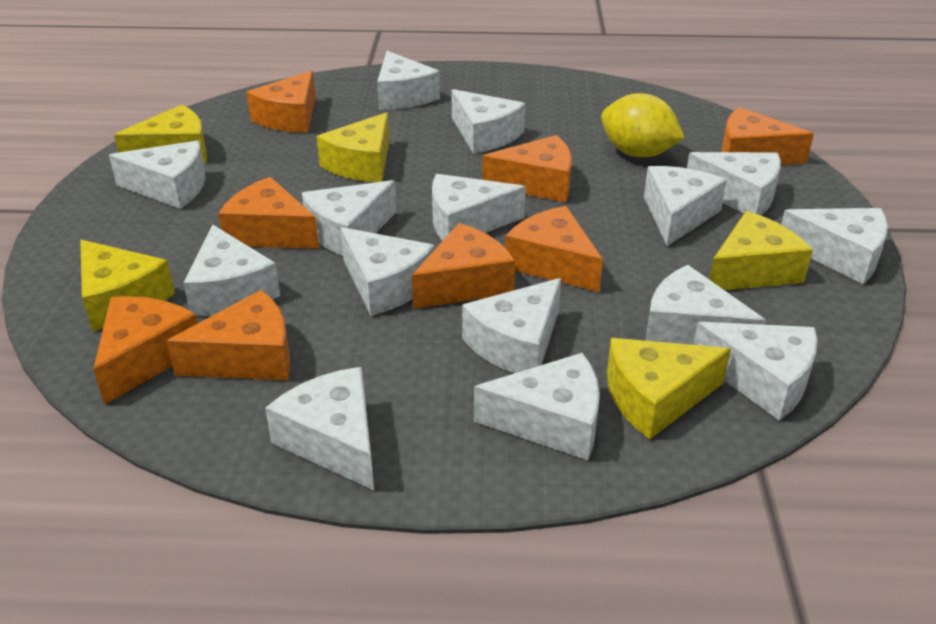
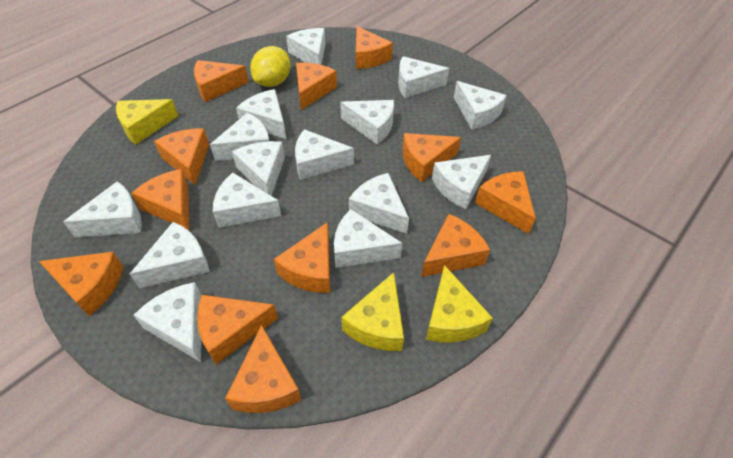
orange cheese: 8 -> 12
yellow cheese: 5 -> 3

